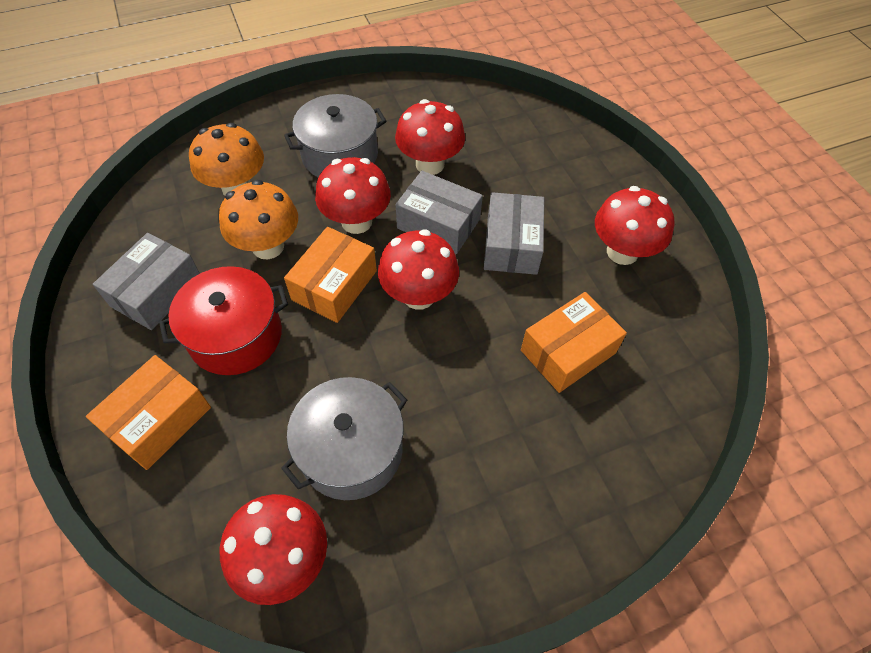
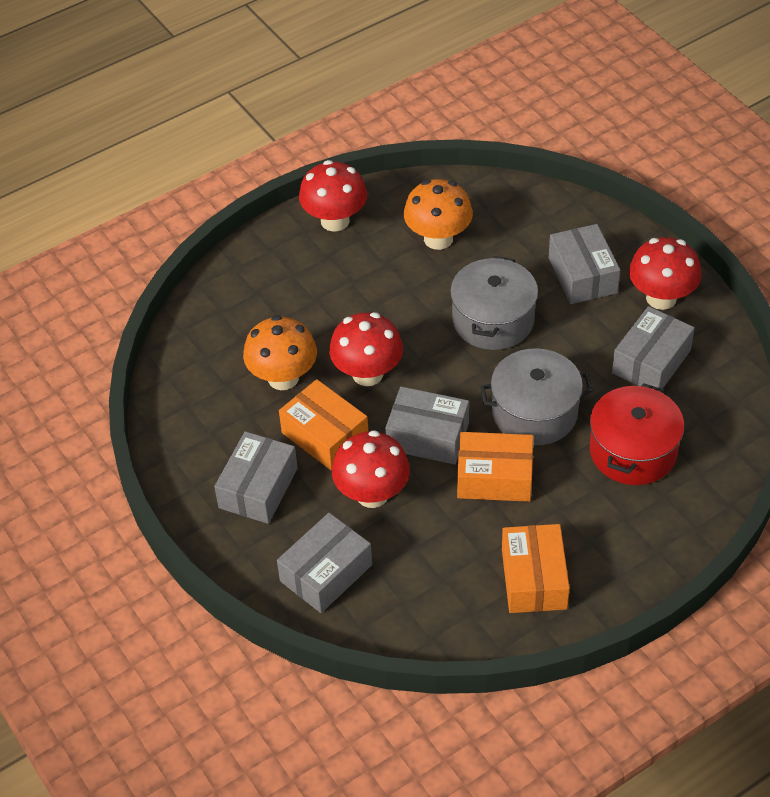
grey box: 3 -> 5
red mushroom: 5 -> 4

